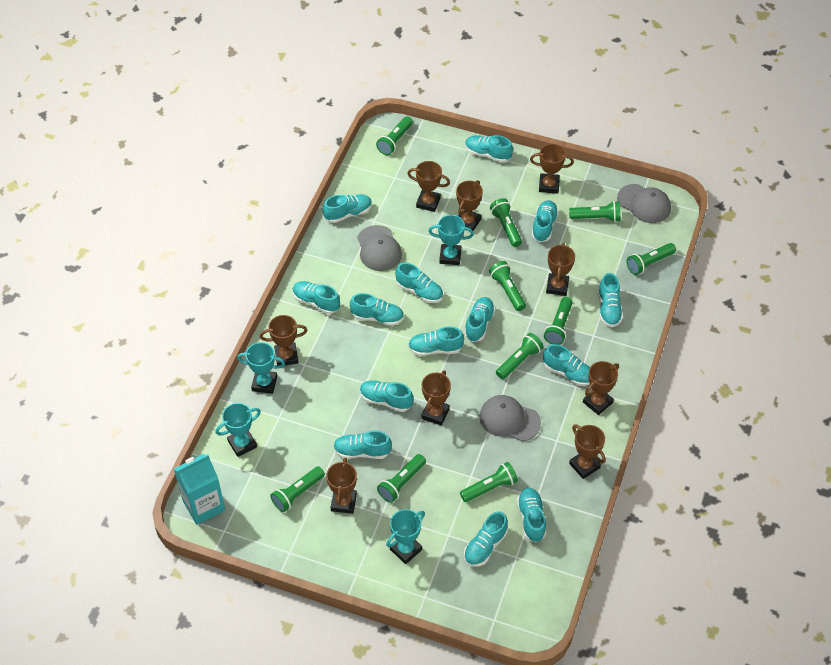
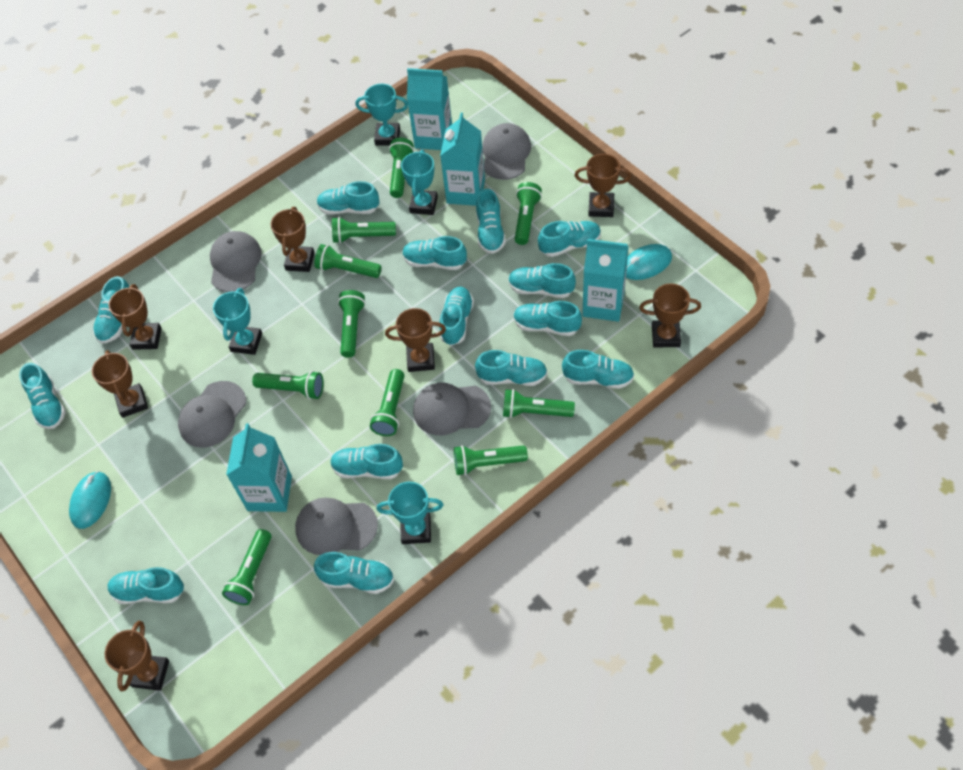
brown trophy: 9 -> 7
grey cap: 3 -> 5
turquoise carton: 1 -> 4
turquoise mouse: 0 -> 2

